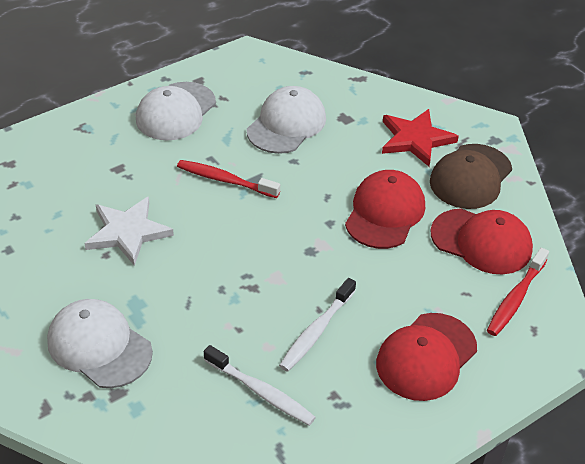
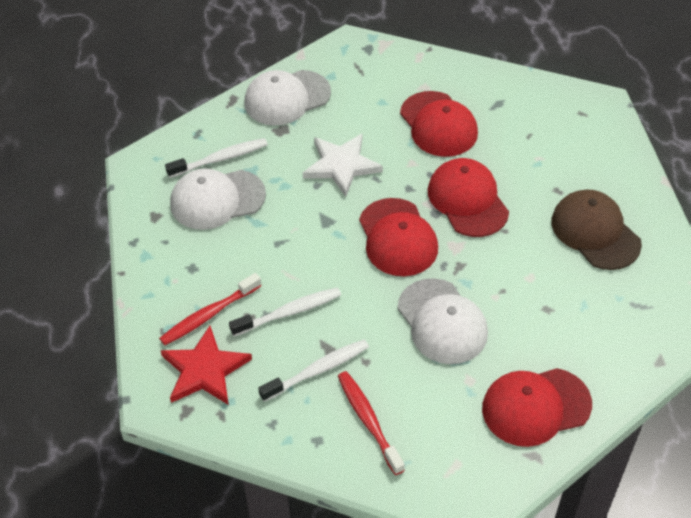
red cap: 3 -> 4
white toothbrush: 2 -> 3

